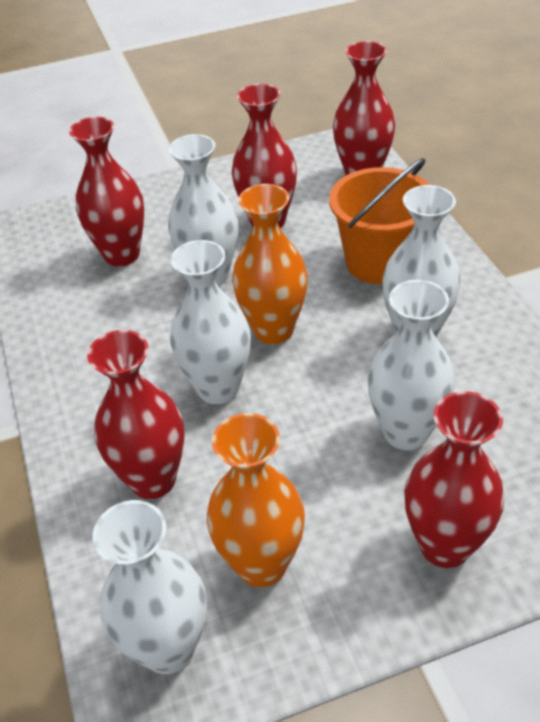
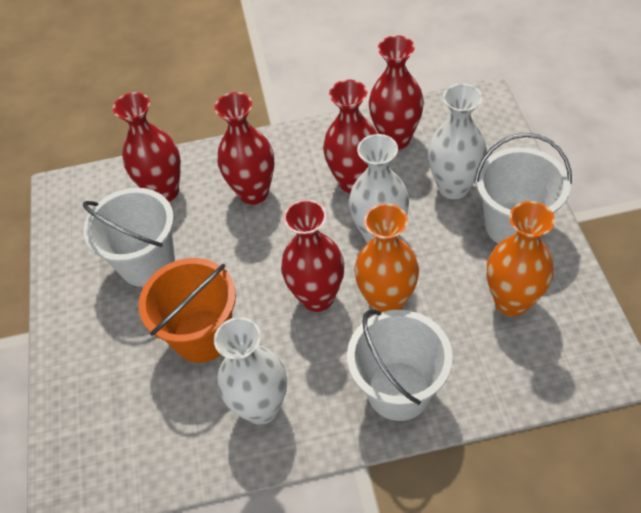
white bucket: 0 -> 3
white vase: 5 -> 3

